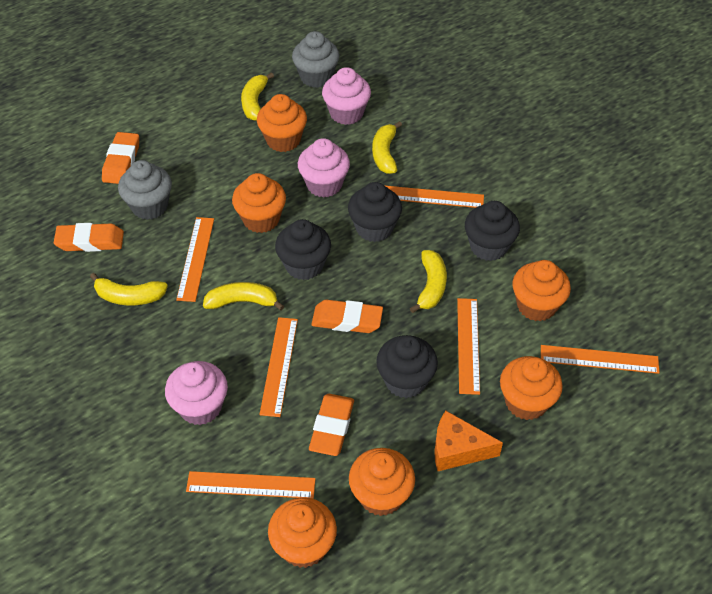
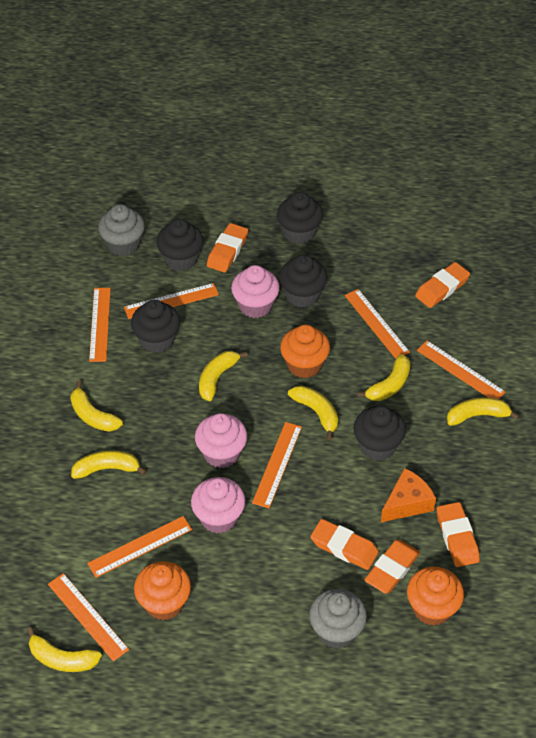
black cupcake: 4 -> 5
orange cupcake: 6 -> 3
orange eraser: 4 -> 5
orange ruler: 6 -> 7
yellow banana: 5 -> 7

